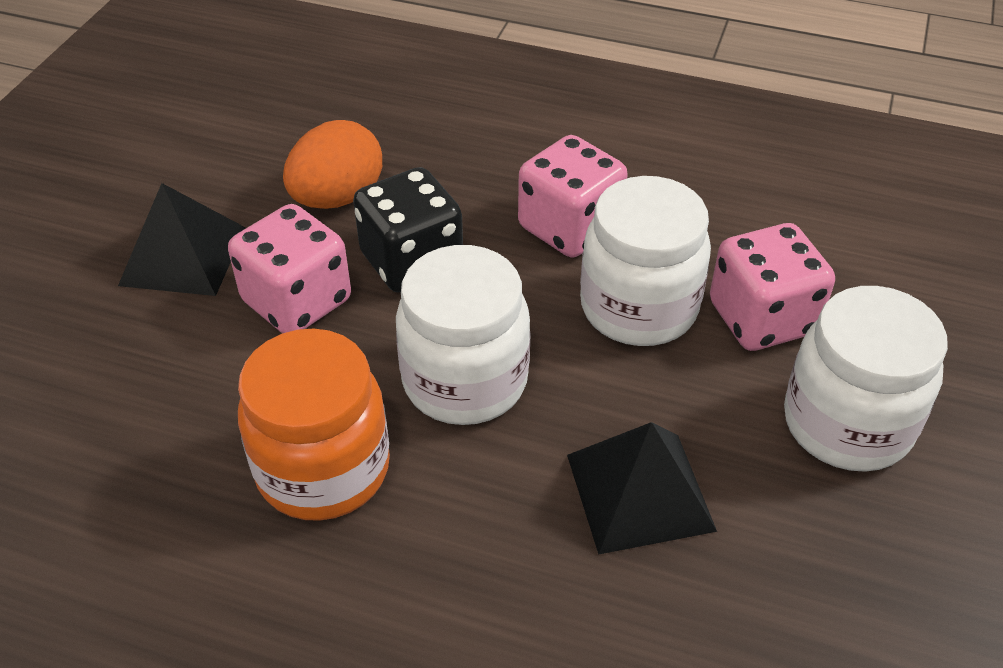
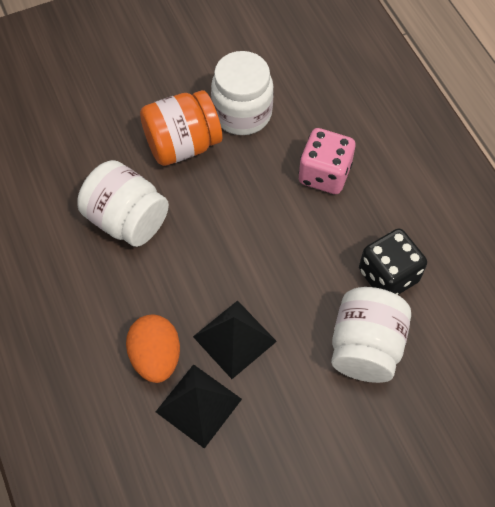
pink dice: 3 -> 1

